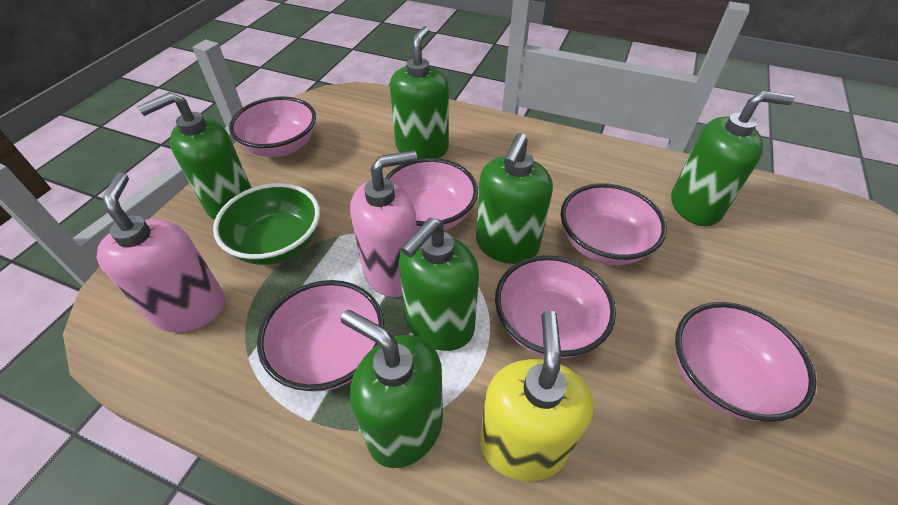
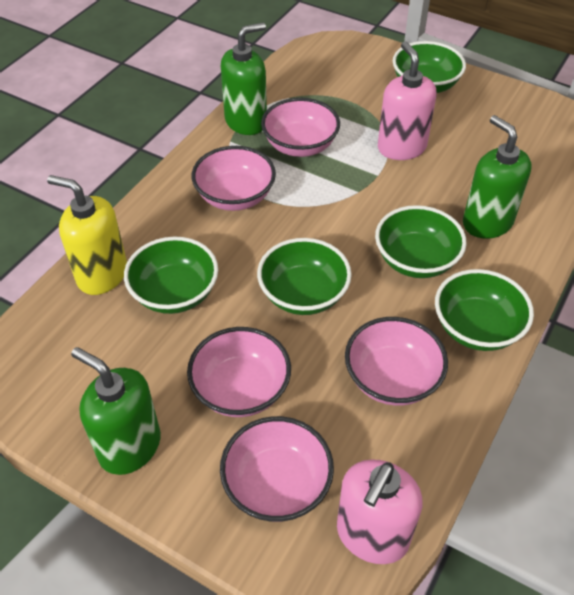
green bowl: 1 -> 5
green soap dispenser: 6 -> 3
pink bowl: 6 -> 5

